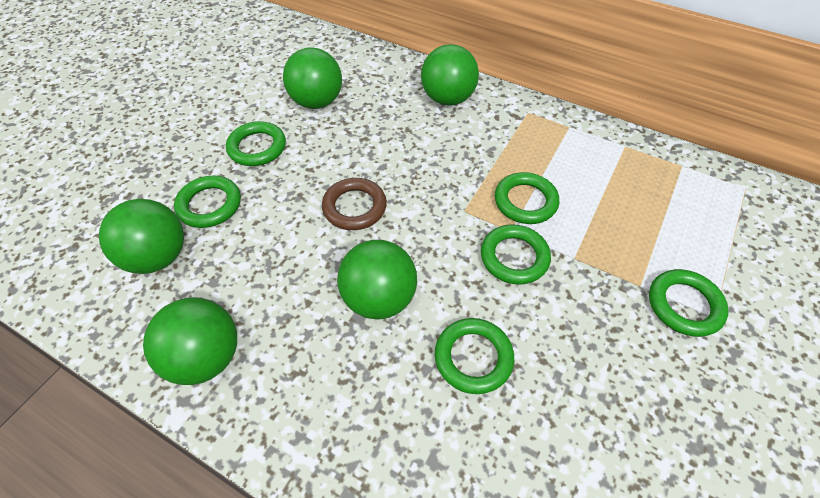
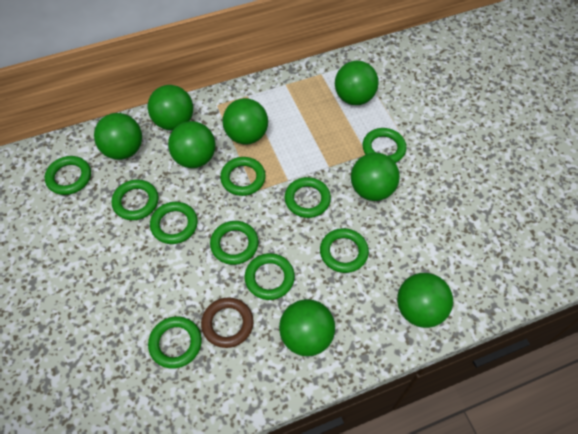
green ball: 5 -> 8
green ring: 6 -> 10

